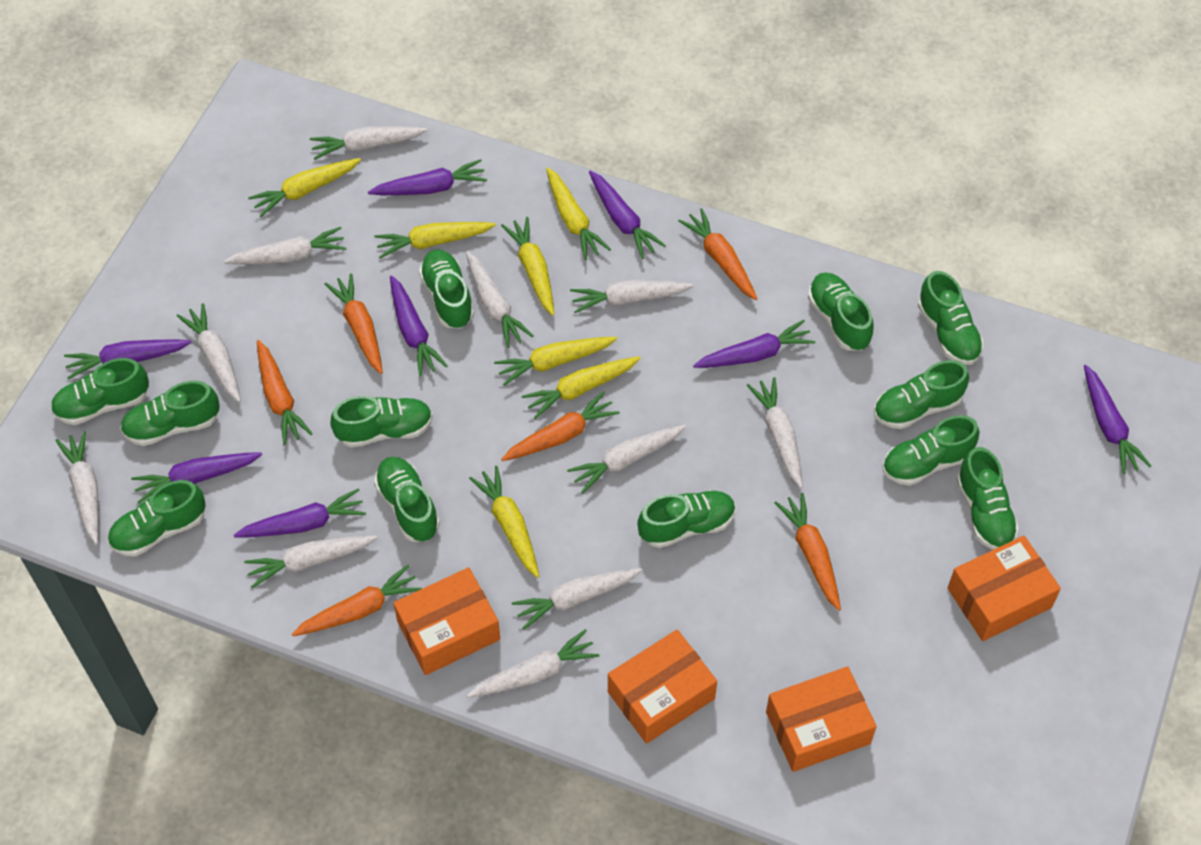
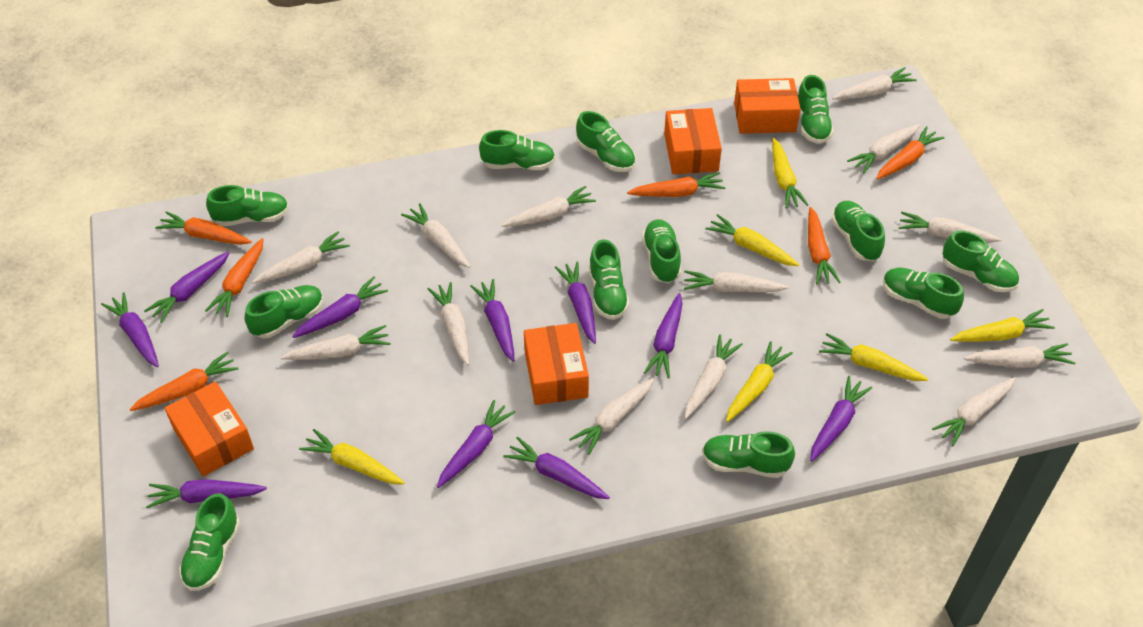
purple carrot: 8 -> 10
white carrot: 11 -> 13
yellow carrot: 7 -> 6

